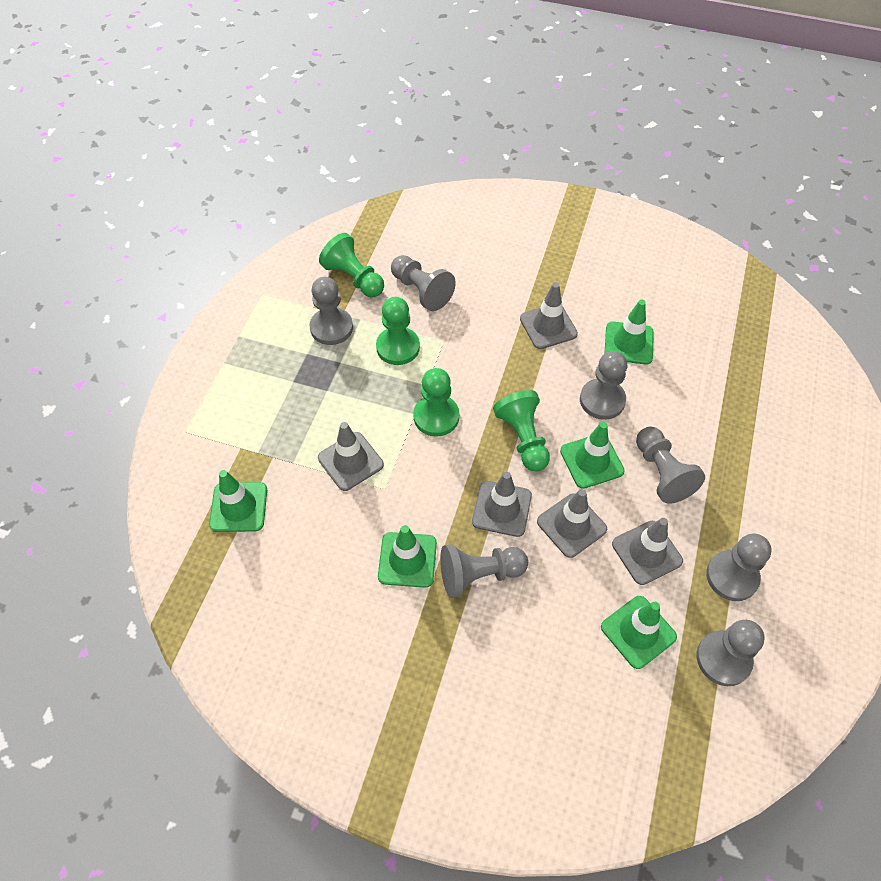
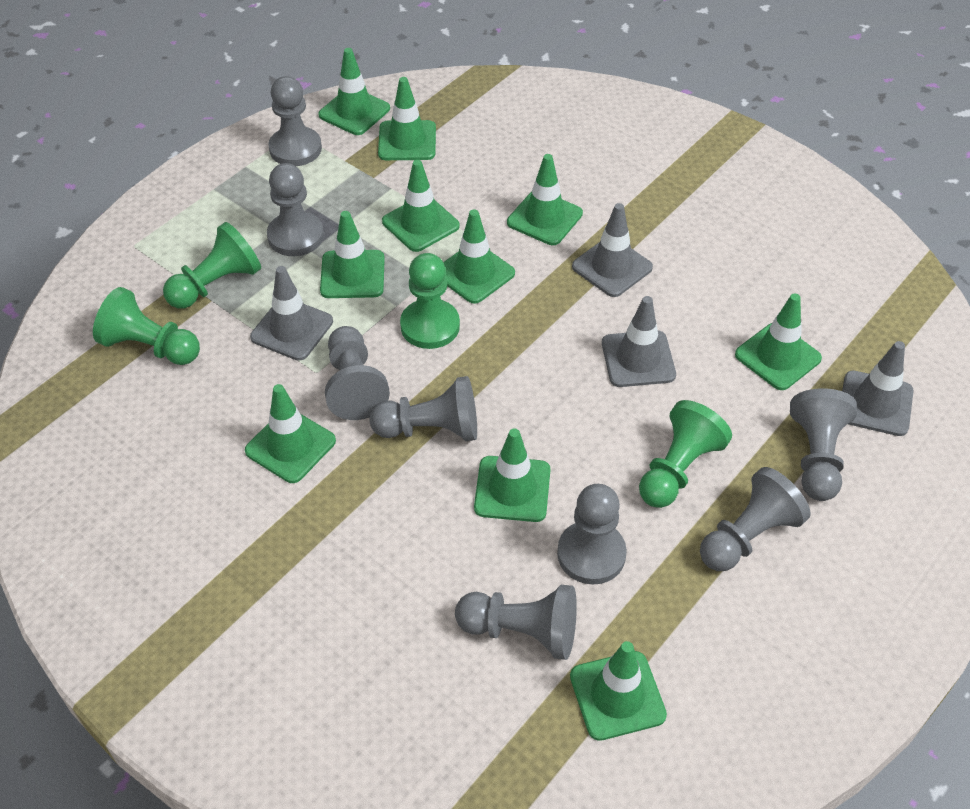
green traffic cone: 5 -> 10
grey pawn: 7 -> 8
grey traffic cone: 5 -> 4

